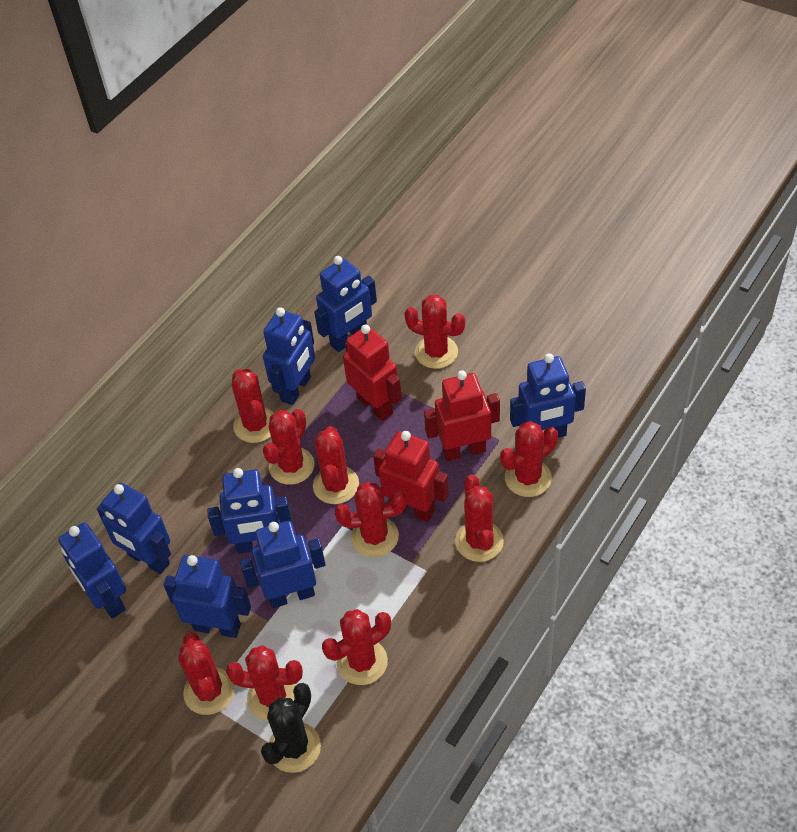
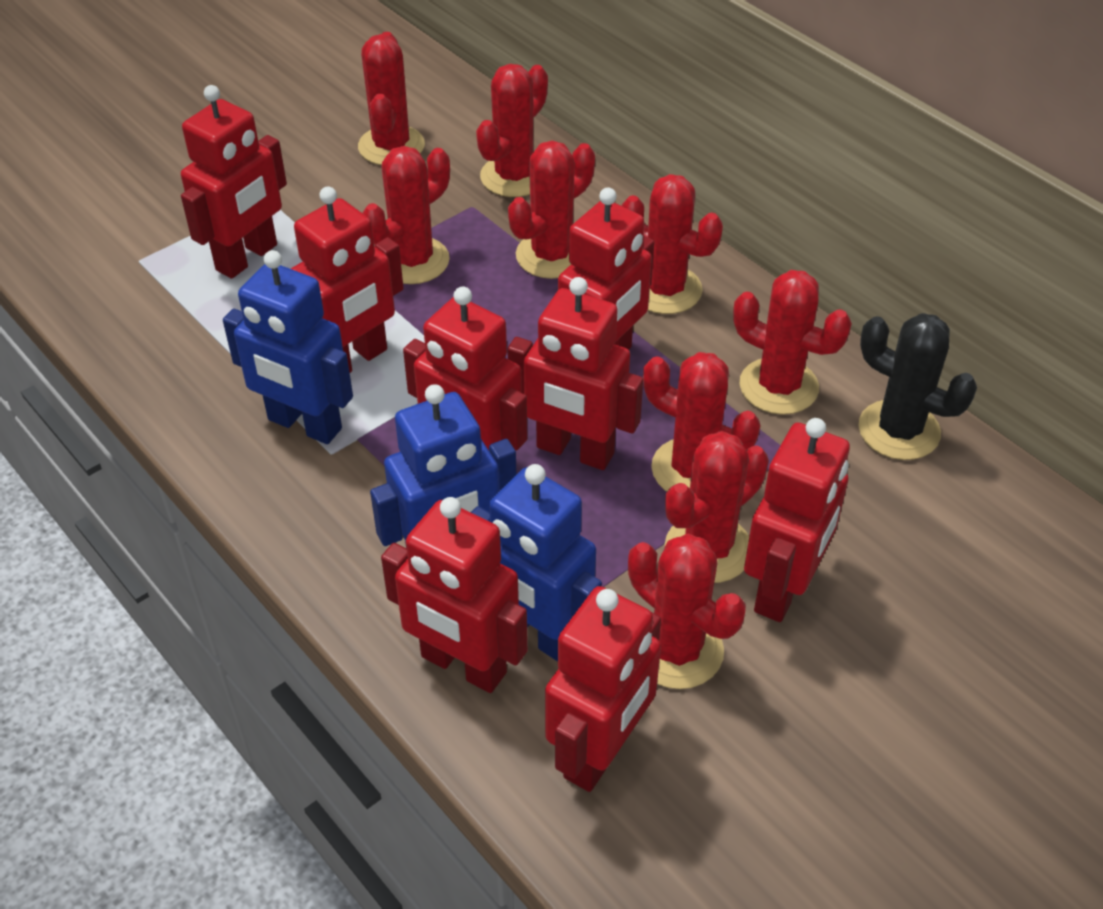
blue robot: 8 -> 3
red cactus: 10 -> 9
red robot: 3 -> 8

